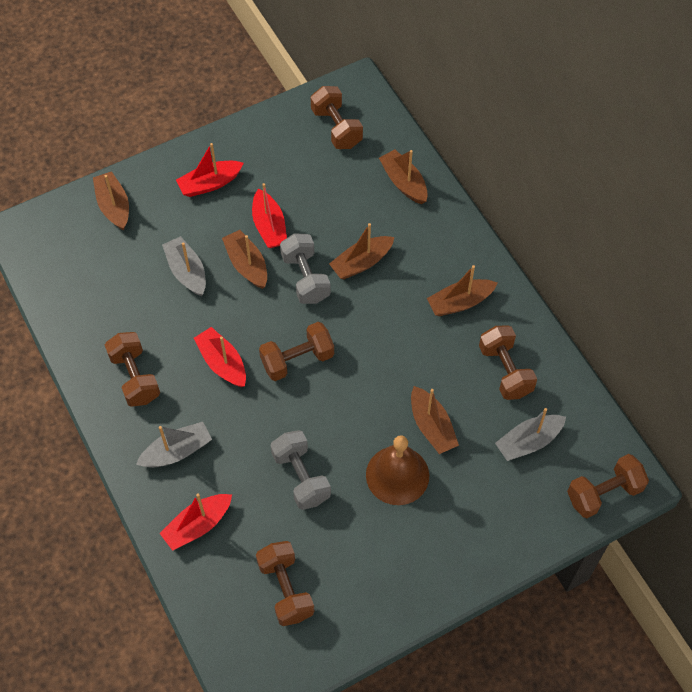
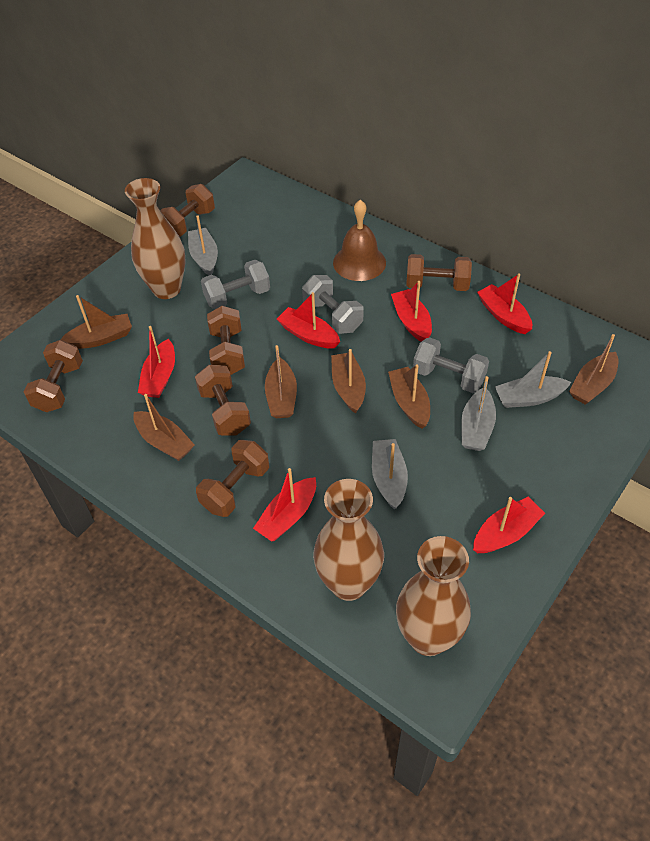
brown vase: 0 -> 3
grey boat: 3 -> 4
grey dumbbell: 2 -> 3
red boat: 4 -> 6

